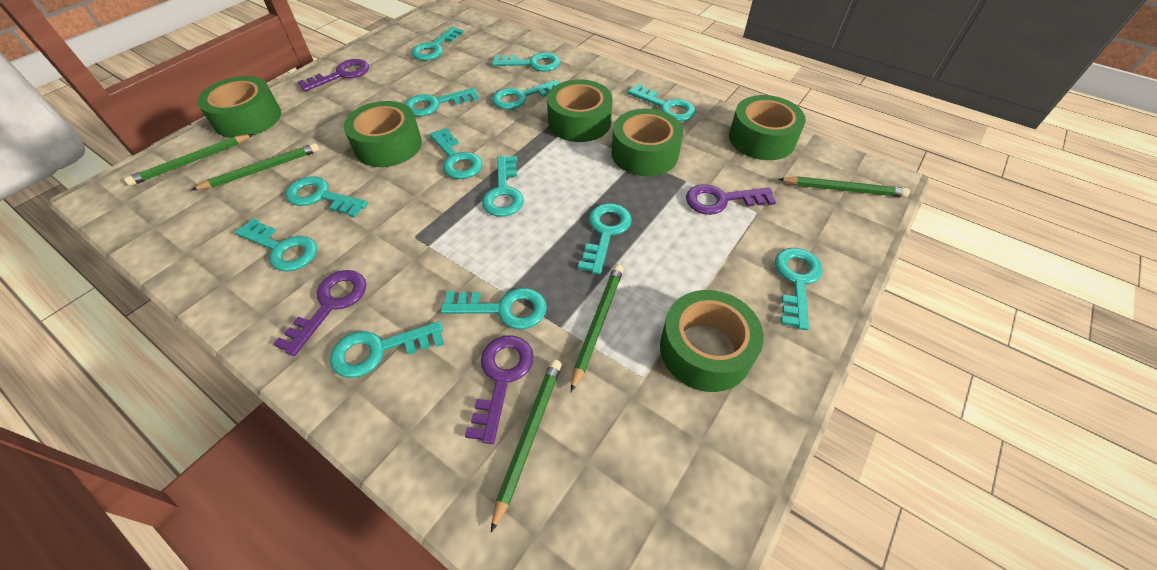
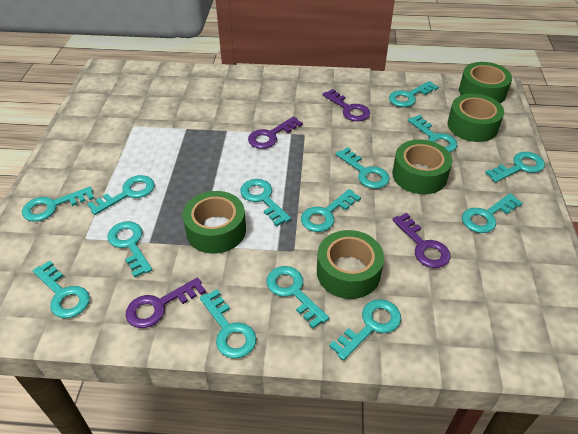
green pencil: 5 -> 0
green tape: 6 -> 5
turquoise key: 13 -> 14

